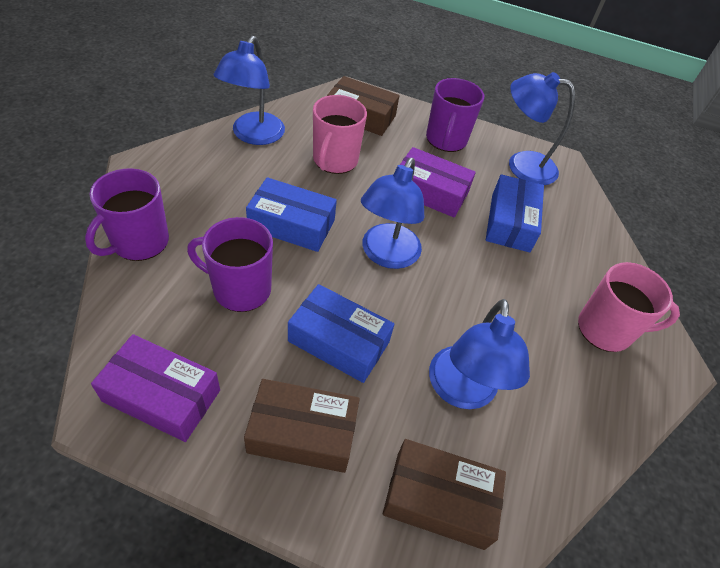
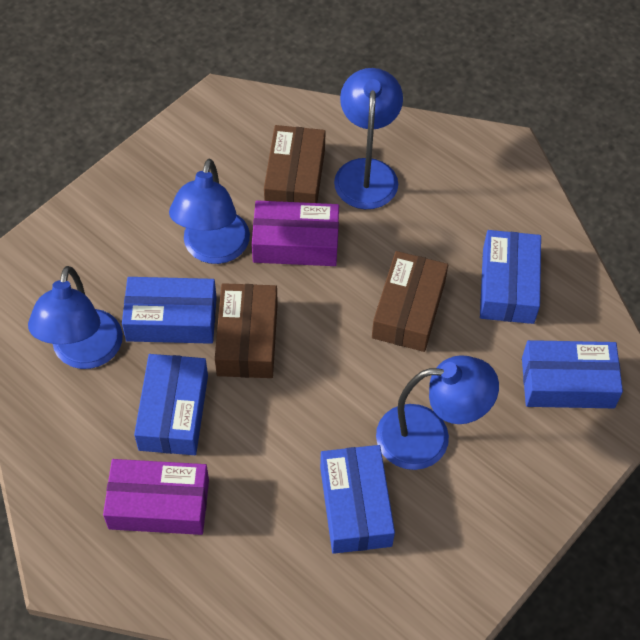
blue box: 3 -> 5
pink mug: 2 -> 0
purple mug: 3 -> 0

